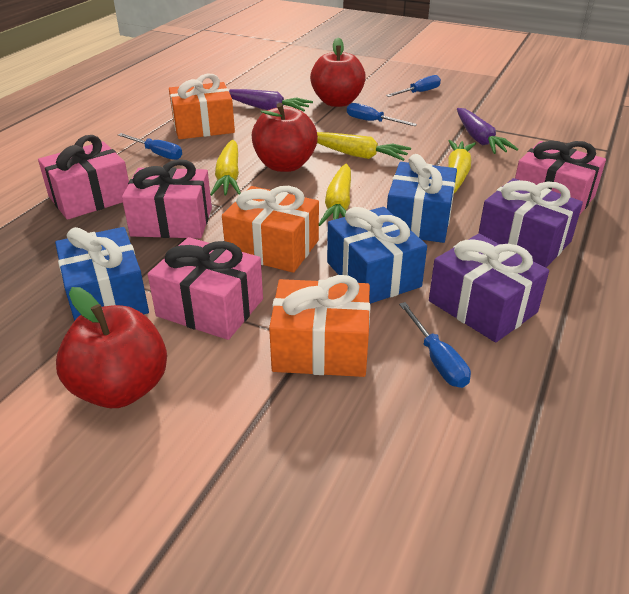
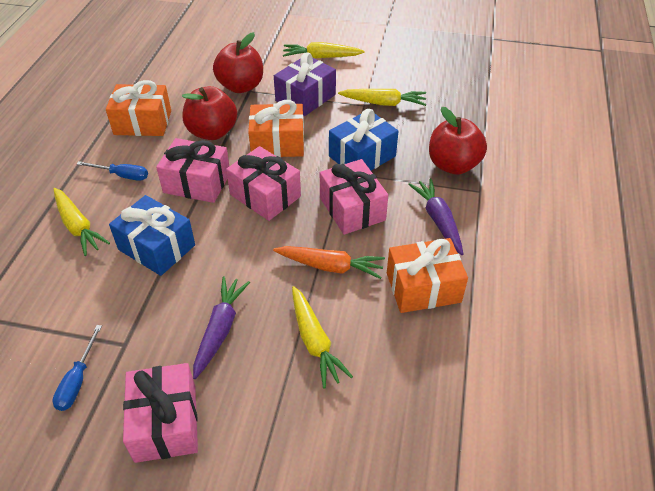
blue gift: 3 -> 2
blue screwdriver: 4 -> 2
orange carrot: 0 -> 1
purple gift: 2 -> 1

